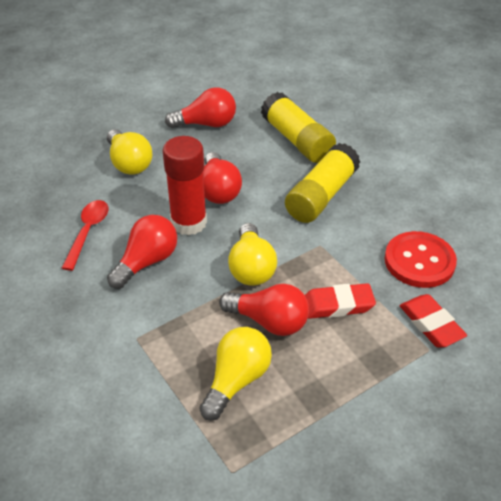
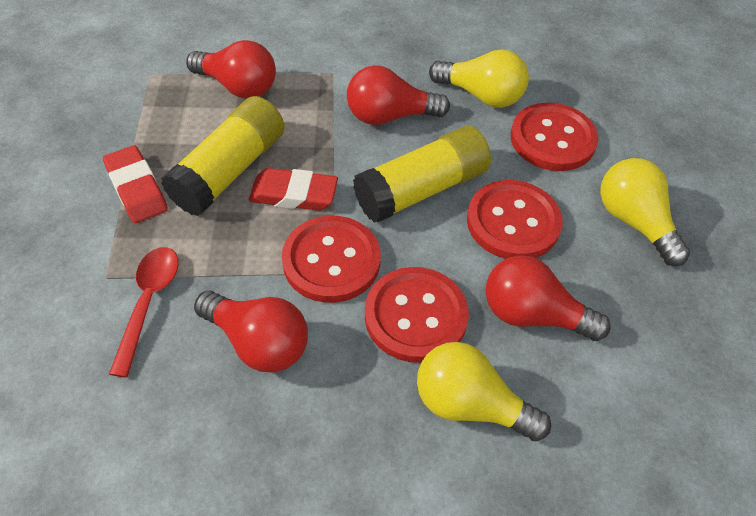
red button: 1 -> 4
red glue stick: 1 -> 0

